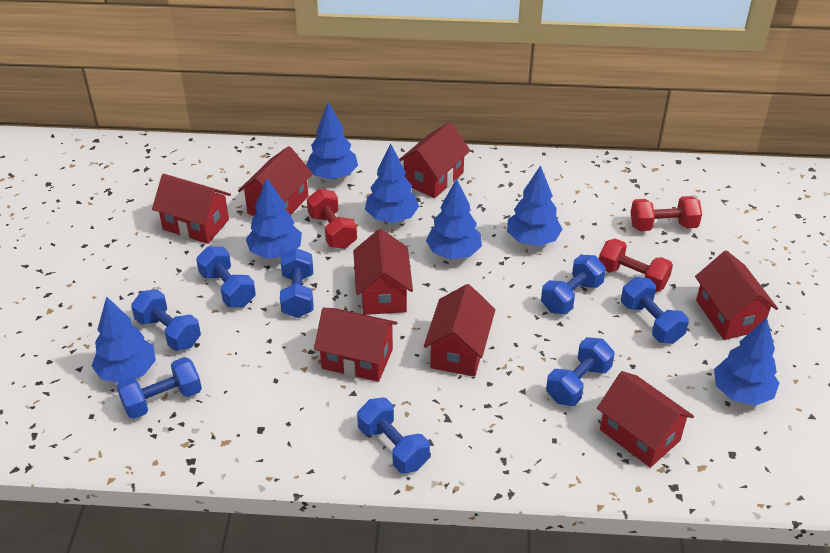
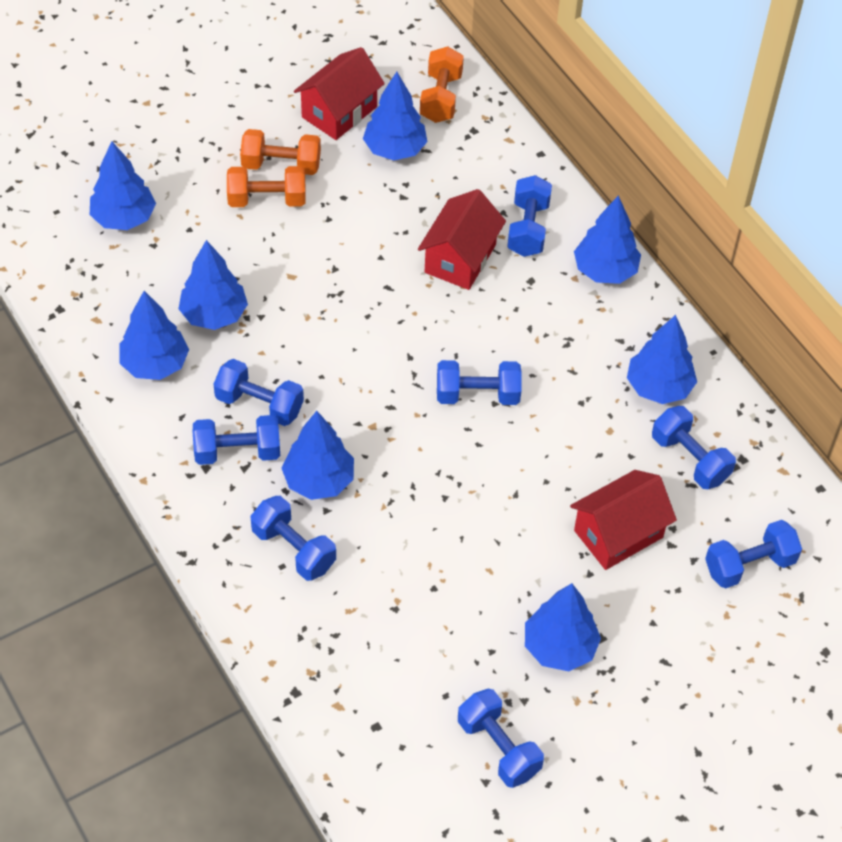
blue tree: 7 -> 8
orange dumbbell: 0 -> 3
red dumbbell: 3 -> 0
red house: 8 -> 3

